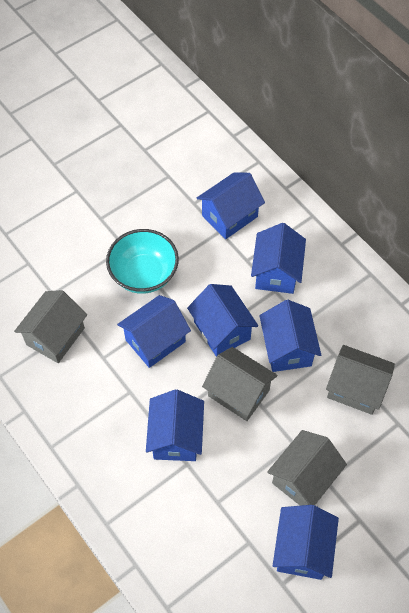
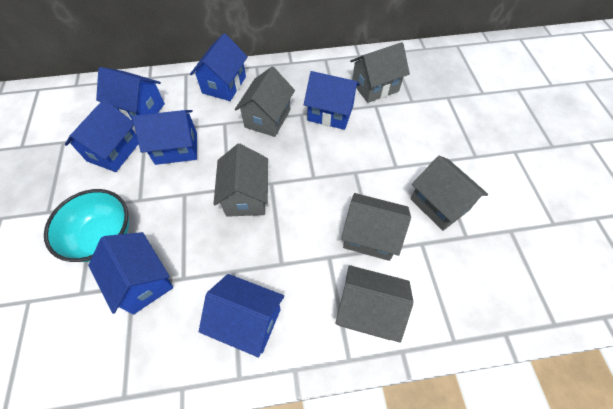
grey house: 4 -> 6

